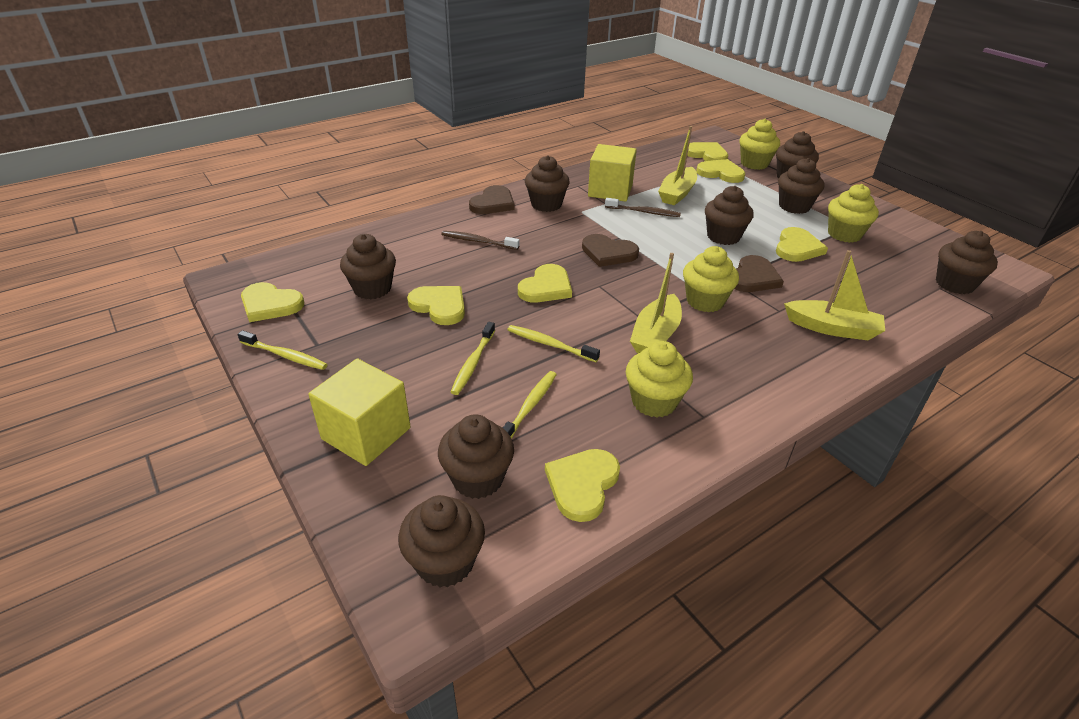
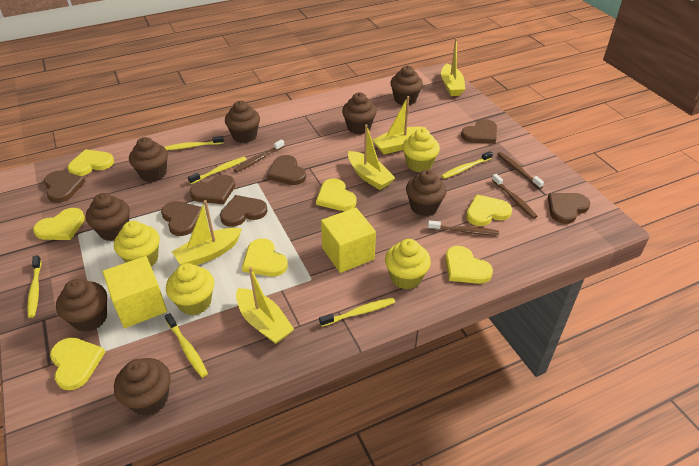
brown heart: 3 -> 7
brown toothbrush: 2 -> 4
yellow boat: 3 -> 5
yellow toothbrush: 4 -> 6

